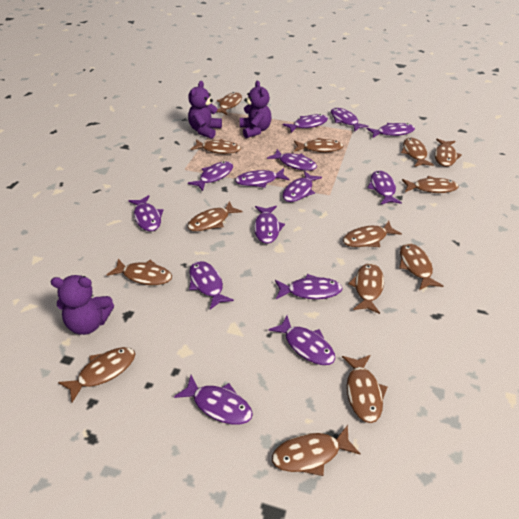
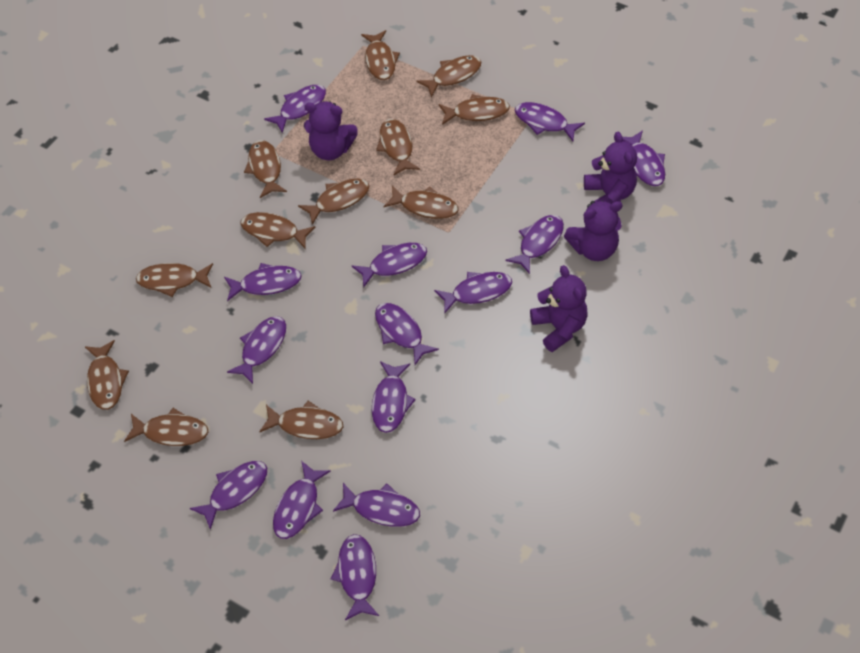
brown fish: 14 -> 12
purple teddy bear: 3 -> 4

